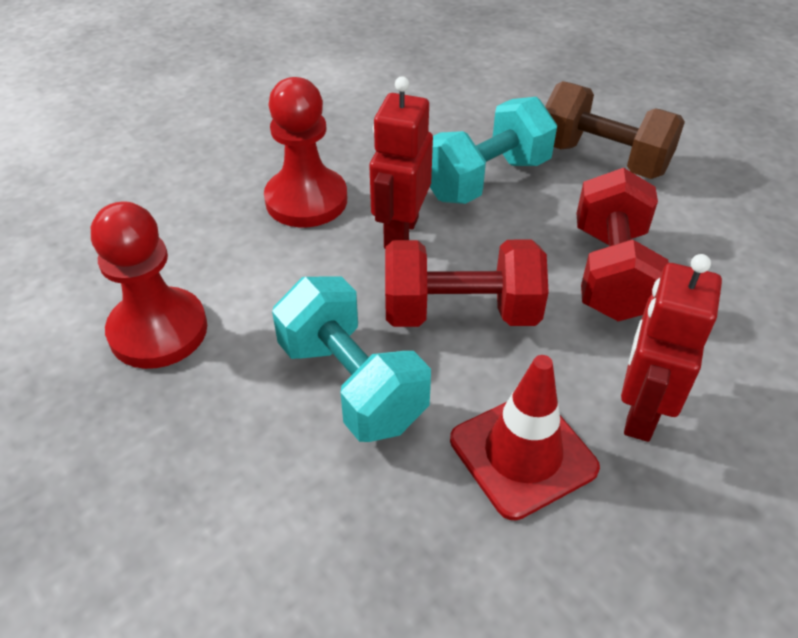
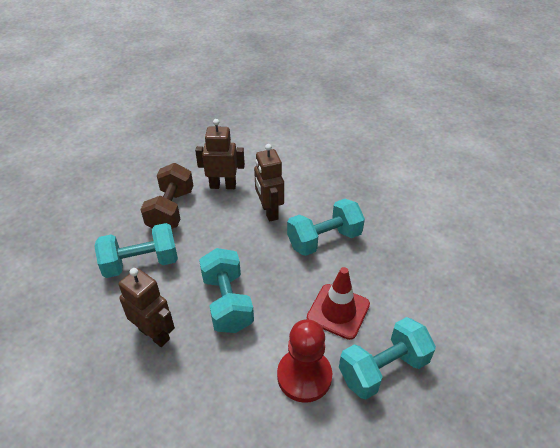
brown robot: 0 -> 3
red dumbbell: 2 -> 0
red pawn: 2 -> 1
red robot: 2 -> 0
turquoise dumbbell: 2 -> 4

